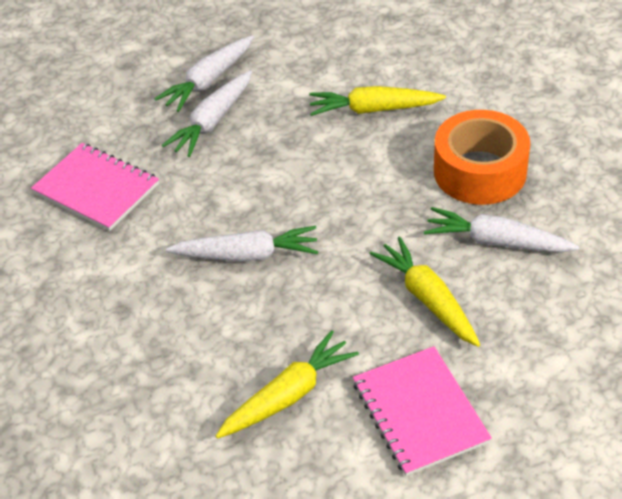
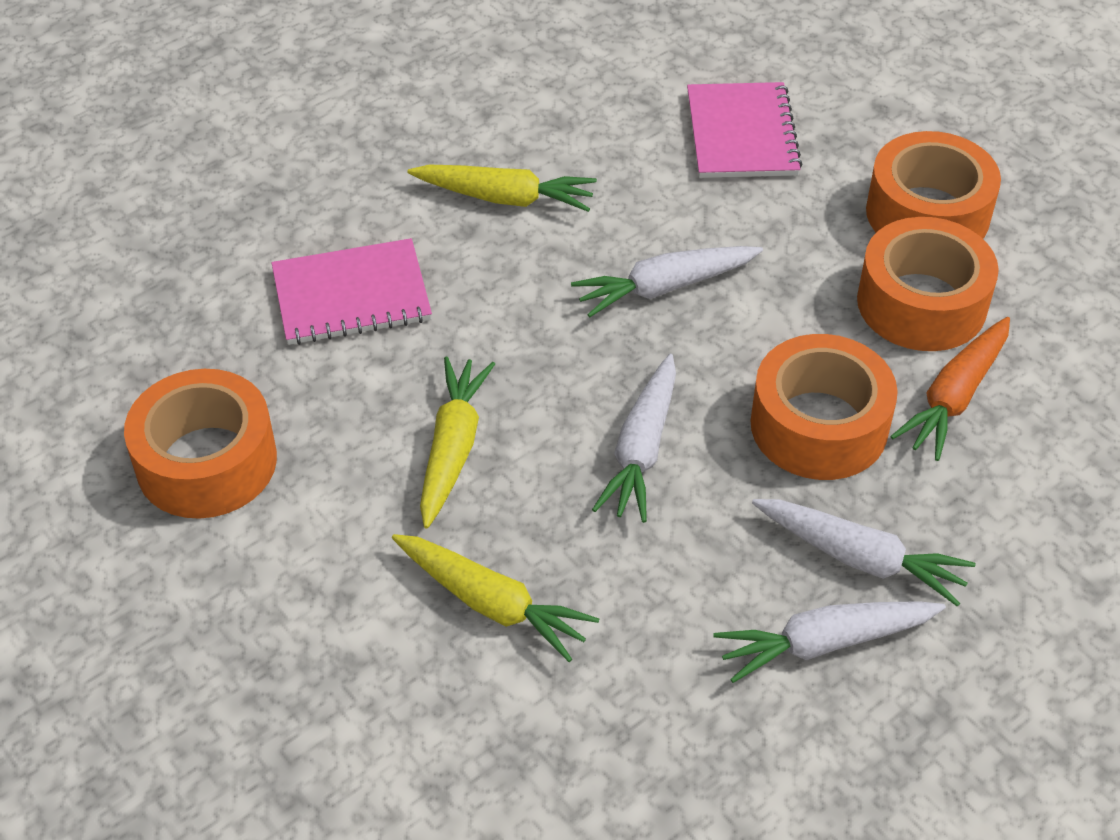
orange carrot: 0 -> 1
orange tape: 1 -> 4

